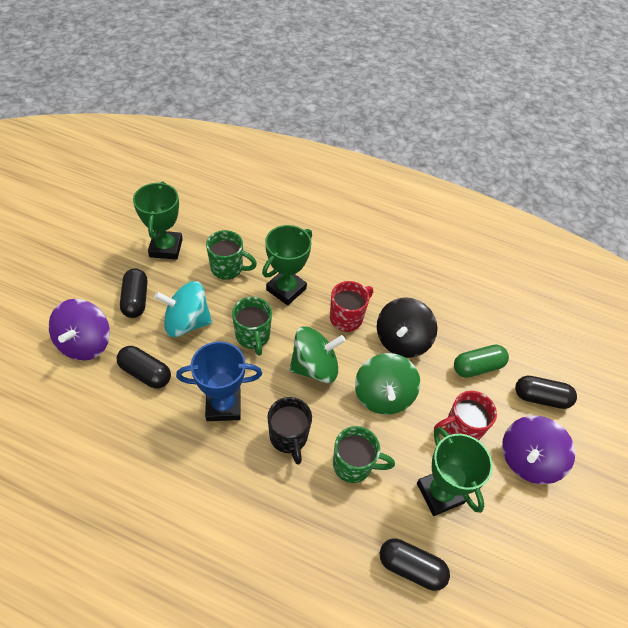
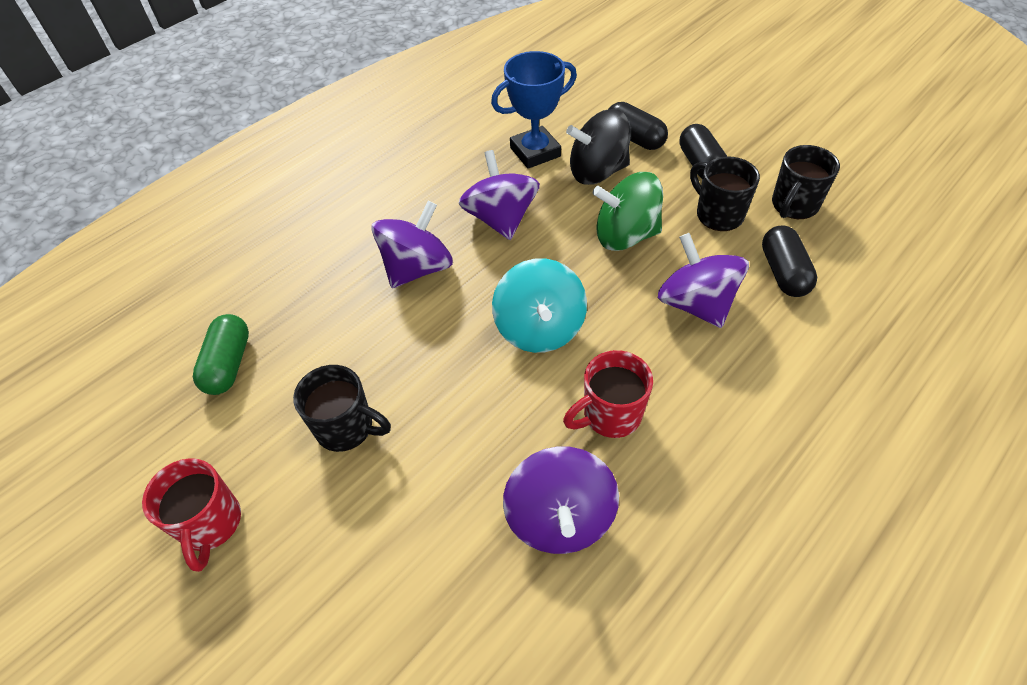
black capsule: 4 -> 3
black mug: 1 -> 3
green mug: 3 -> 0
green spinning top: 2 -> 1
green trophy: 3 -> 0
purple spinning top: 2 -> 4

